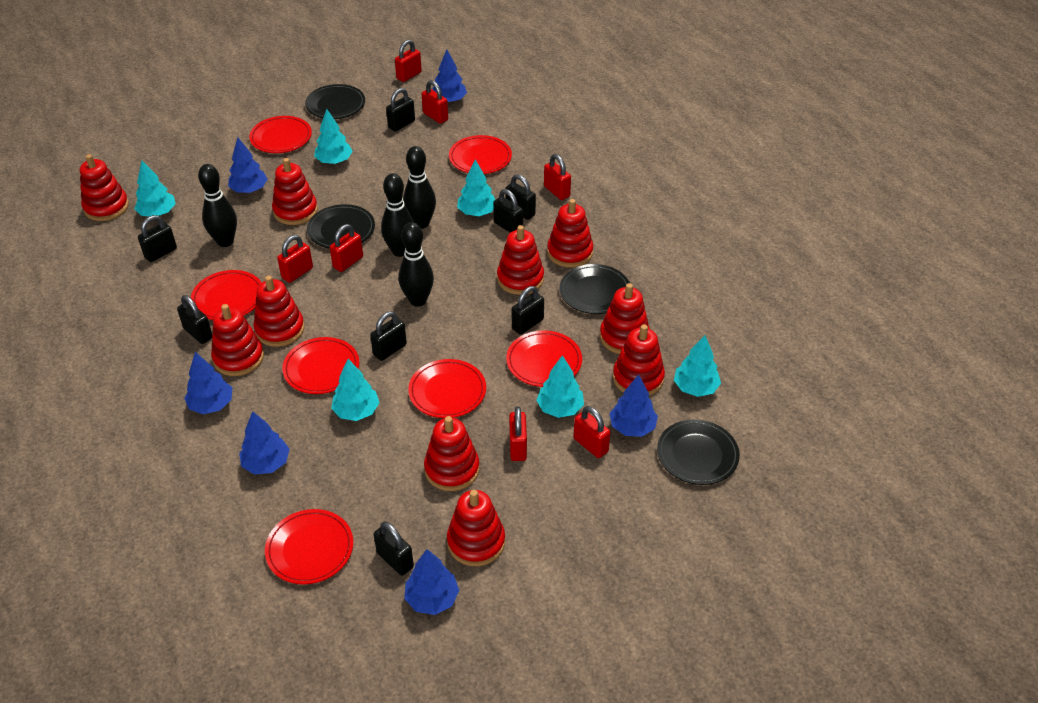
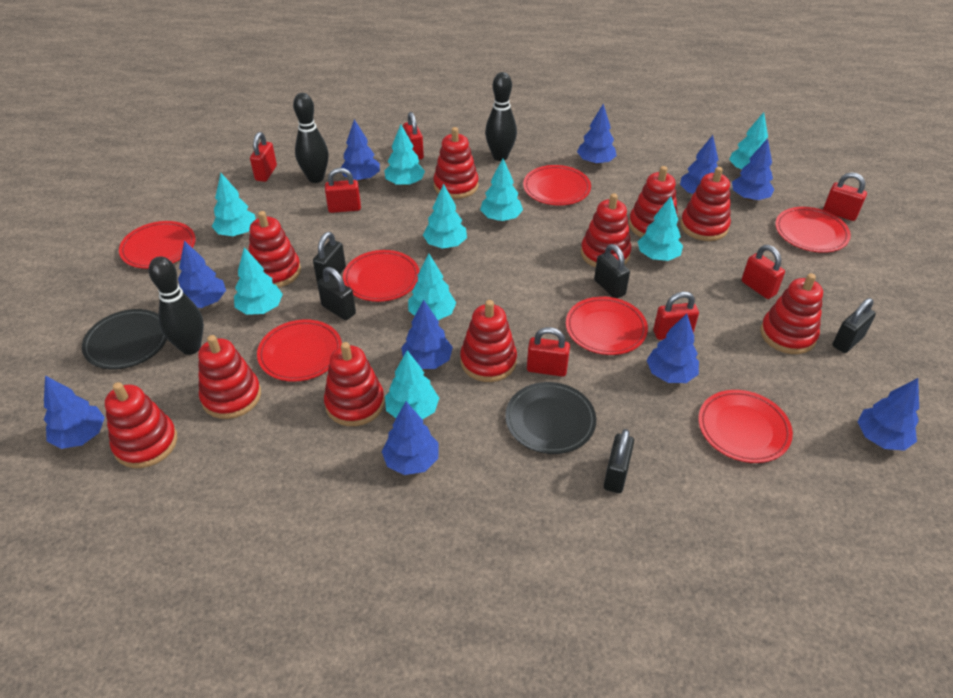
black bowling pin: 4 -> 3
black padlock: 8 -> 5
black plate: 4 -> 2
blue tree: 6 -> 10
turquoise tree: 6 -> 9

